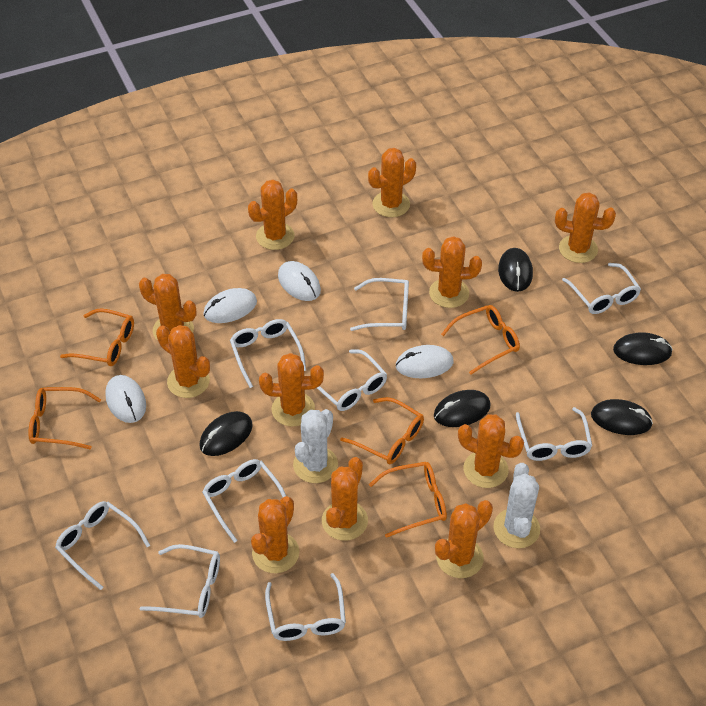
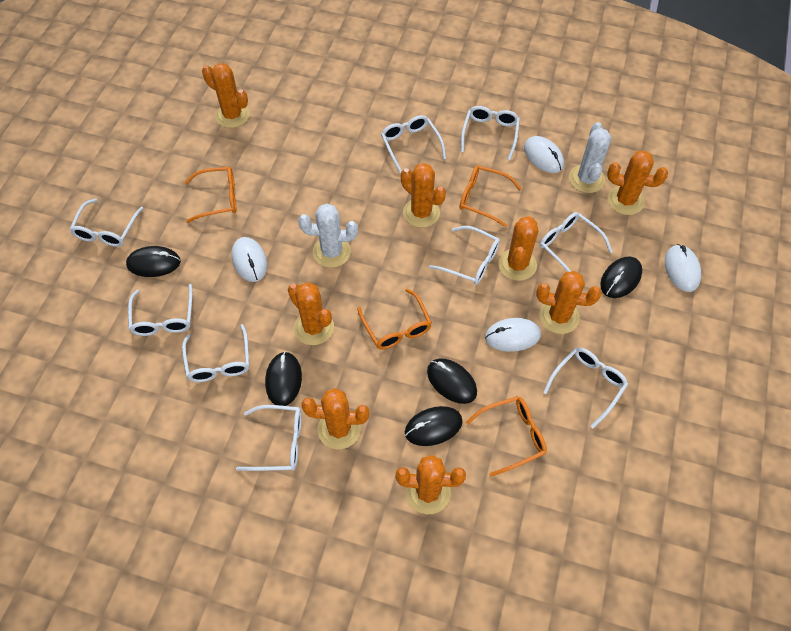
orange cactus: 11 -> 8
orange glasses: 5 -> 4

